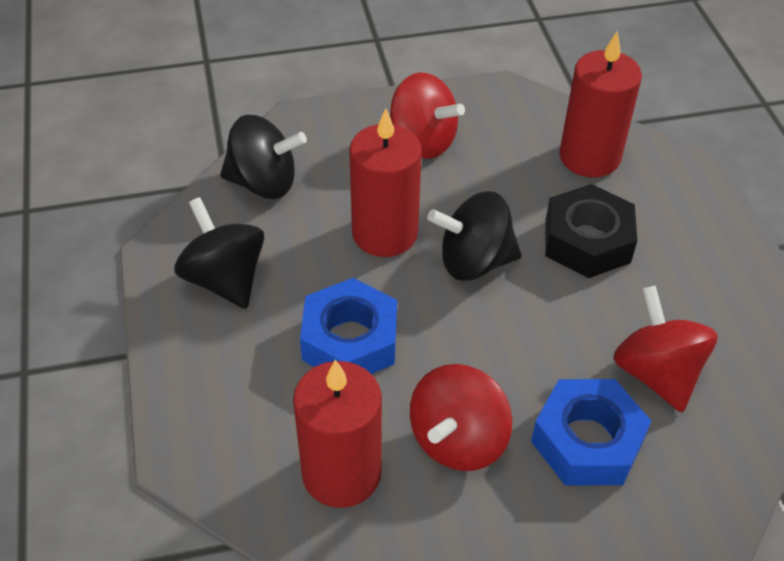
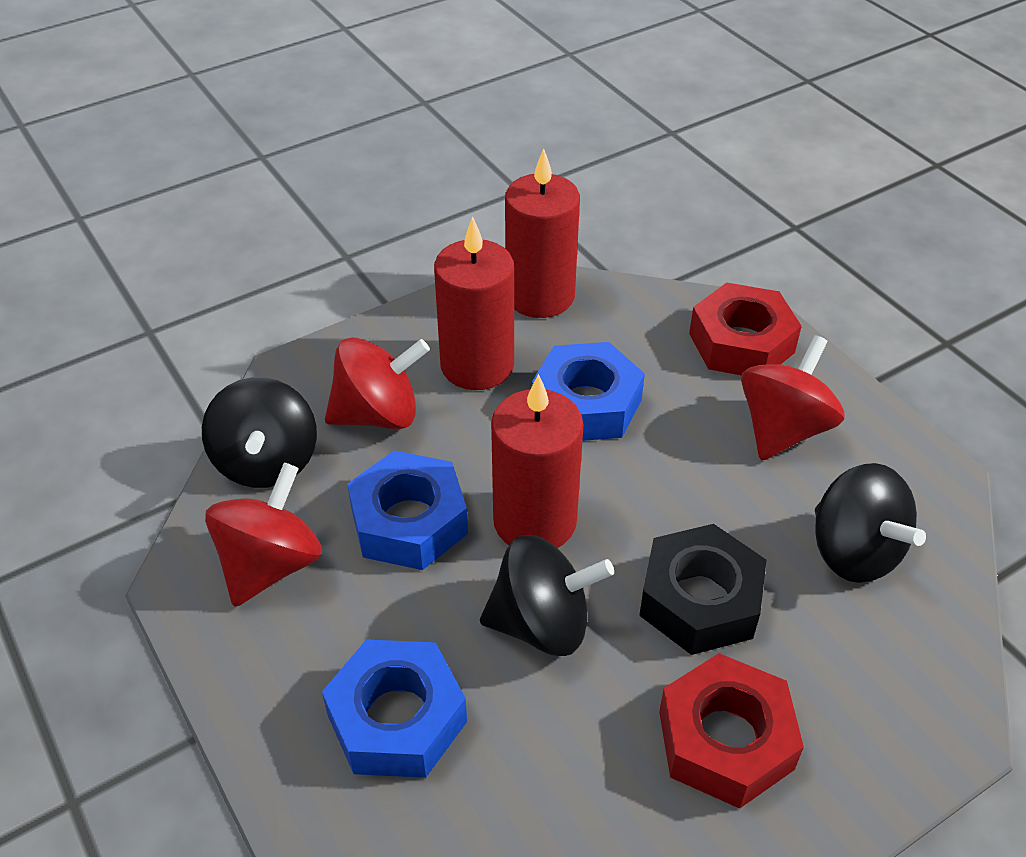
blue nut: 2 -> 3
red nut: 0 -> 2

